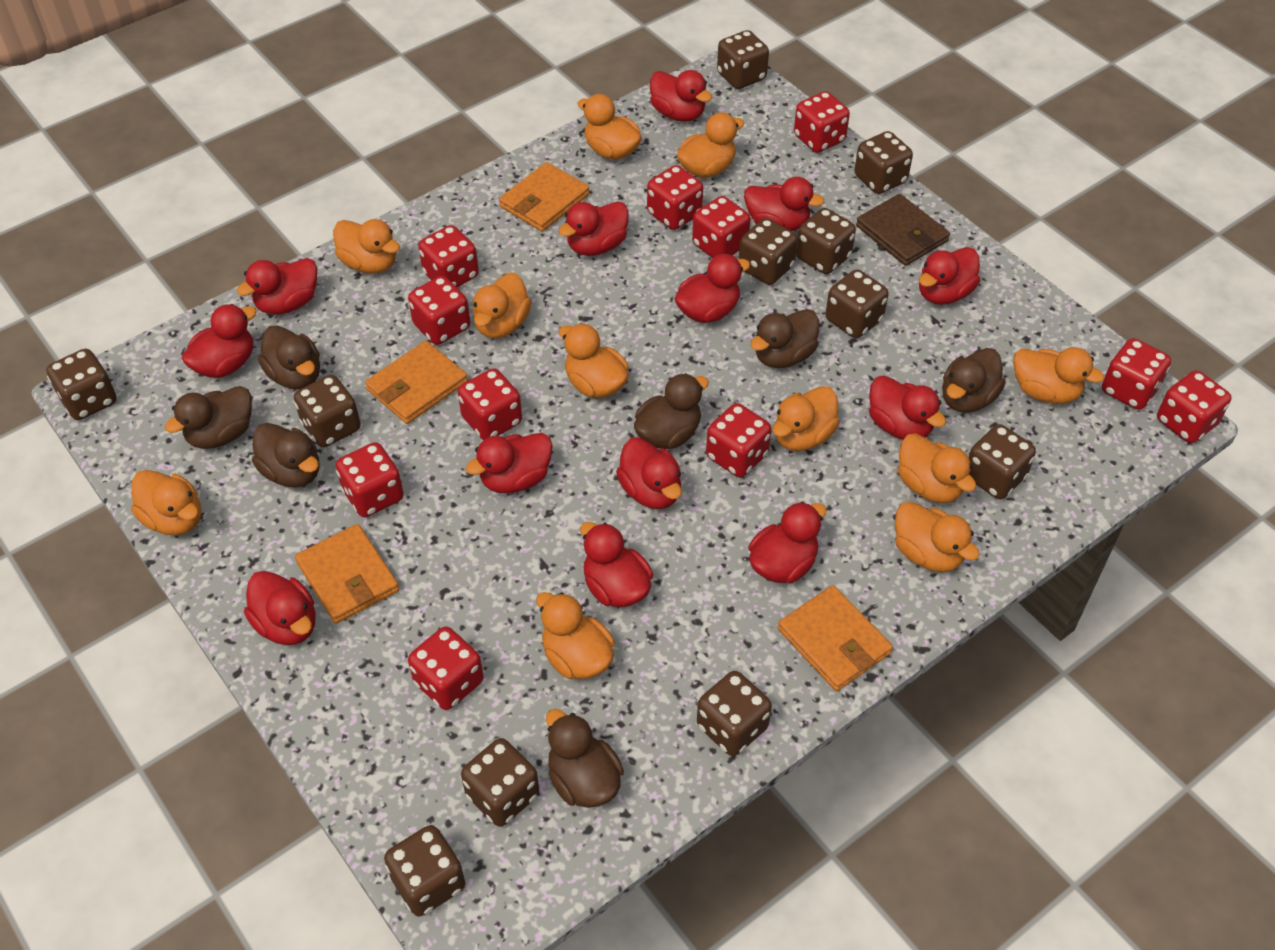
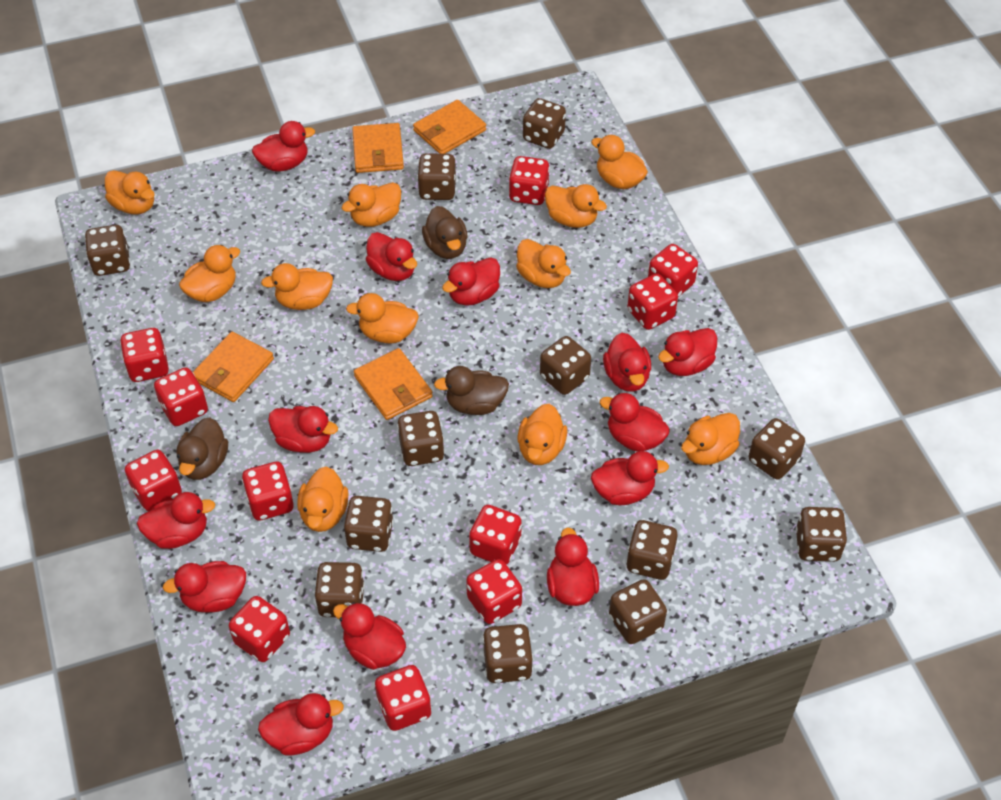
brown dice: 11 -> 12
brown duck: 7 -> 3
brown wallet: 1 -> 0

